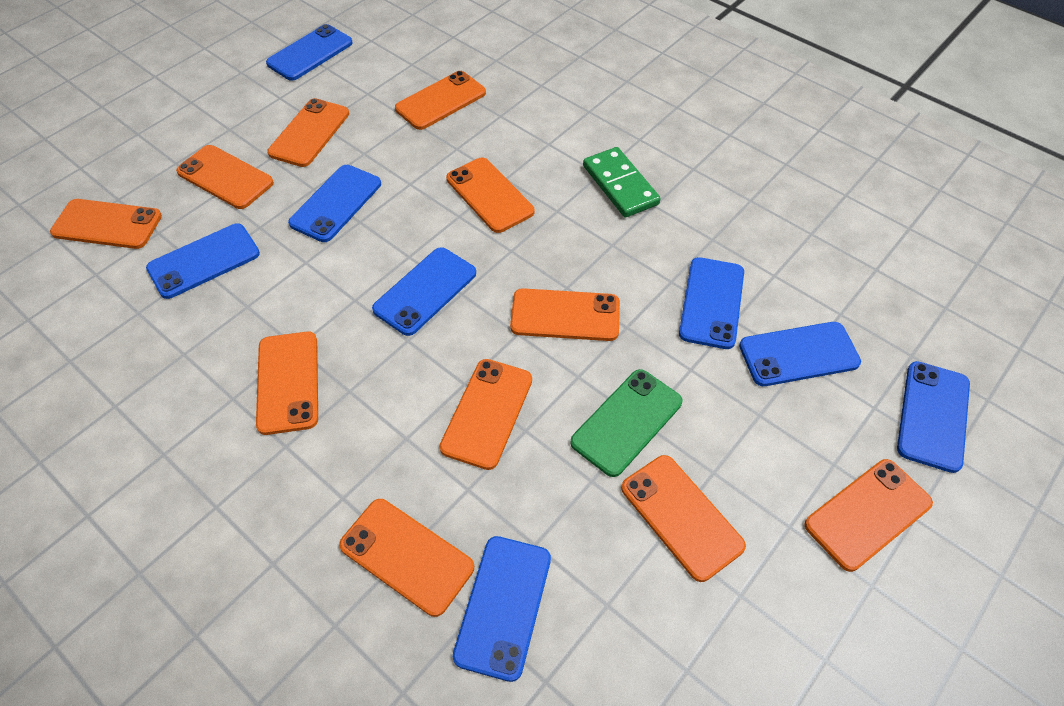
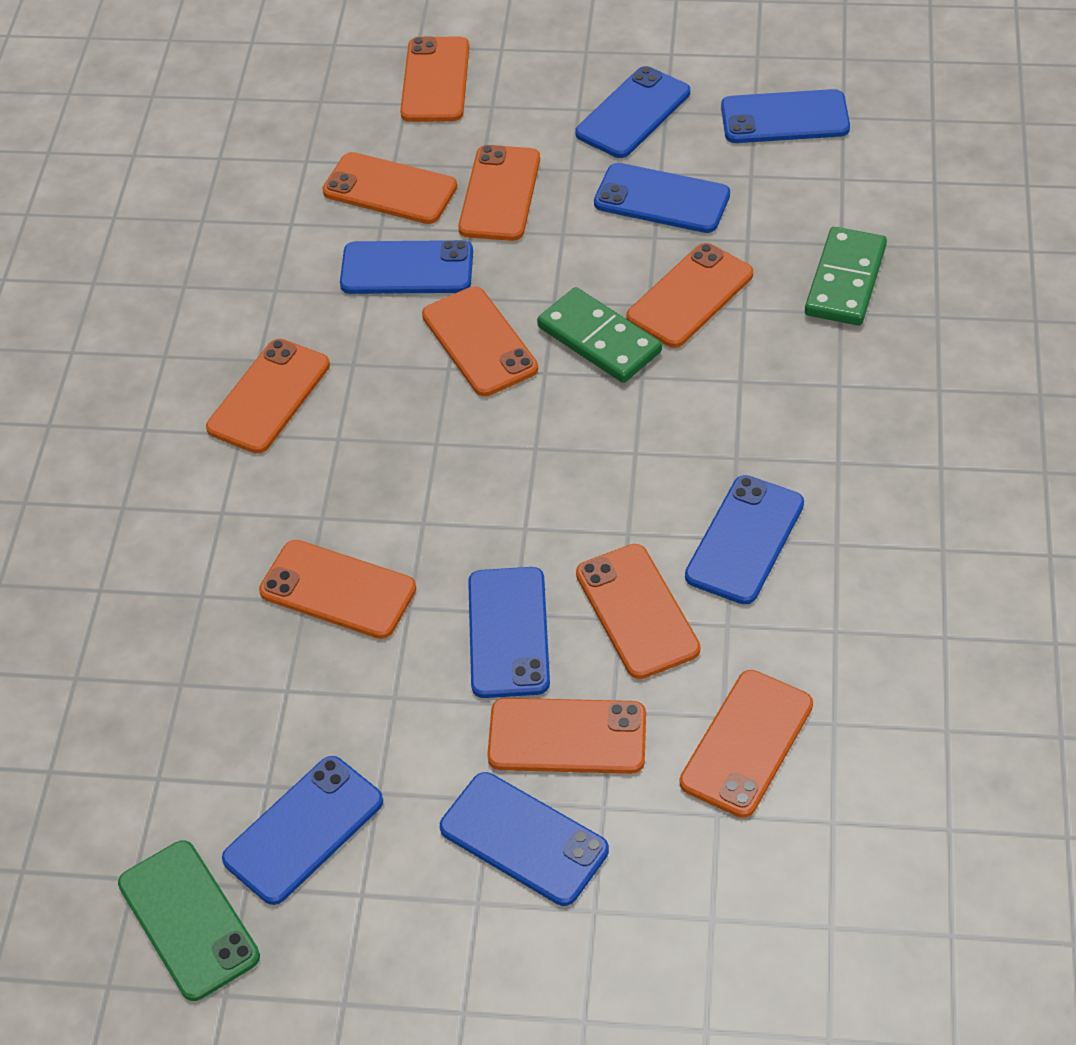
green domino: 1 -> 2
orange phone: 11 -> 10

